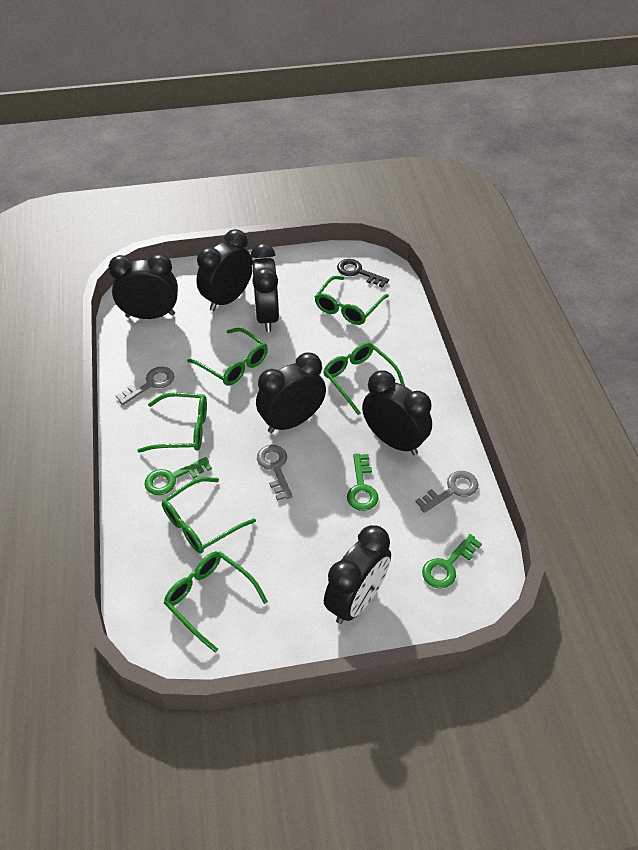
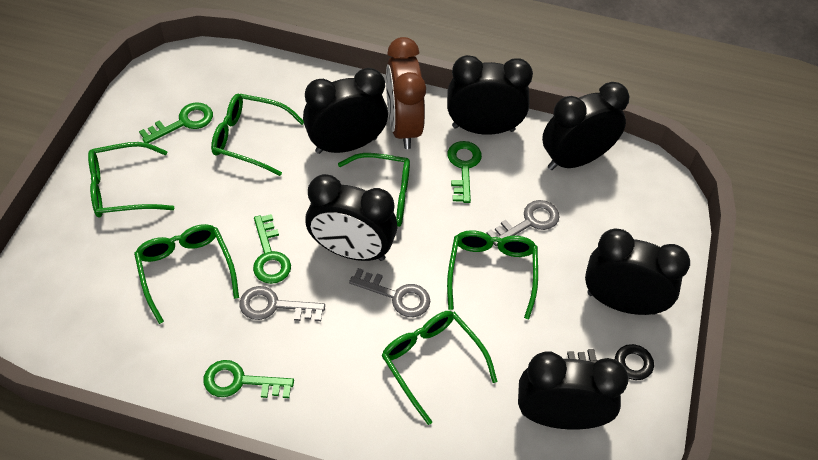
brown clock: 0 -> 1
green key: 3 -> 4

